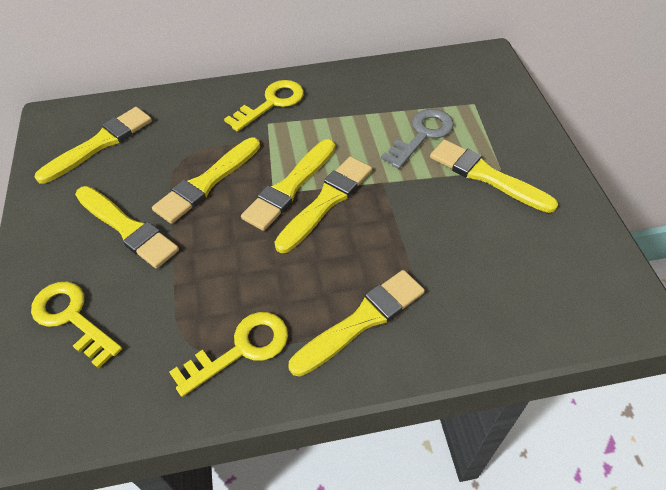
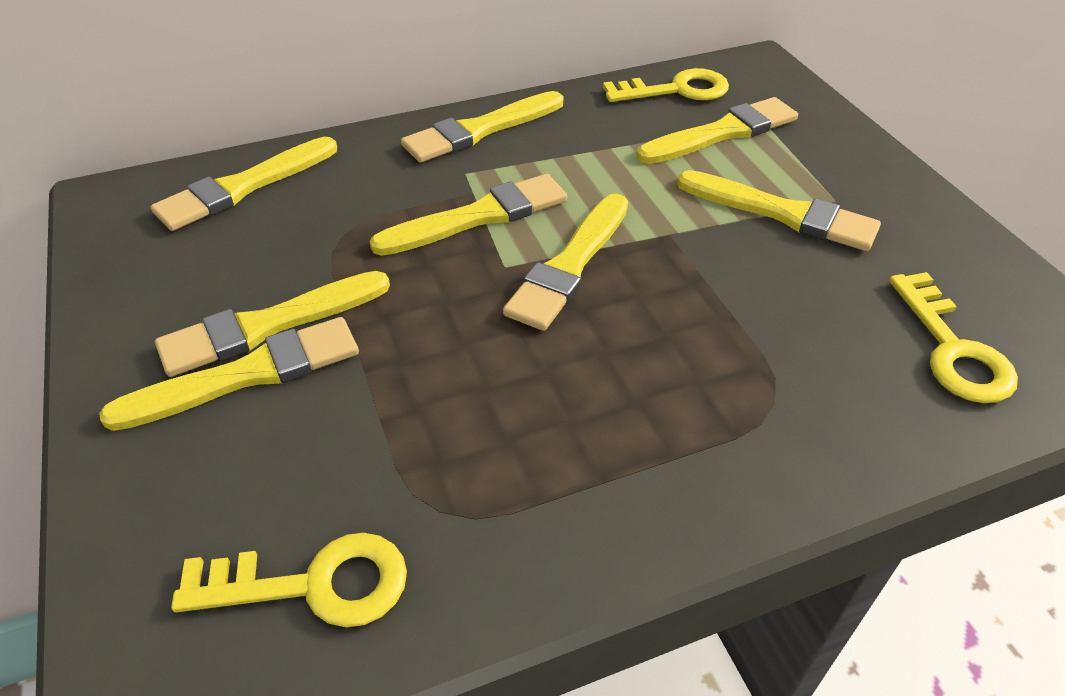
grey key: 1 -> 0
yellow brush: 7 -> 8

